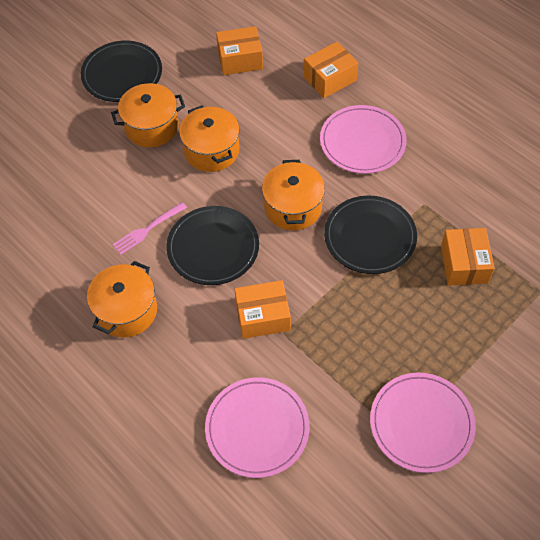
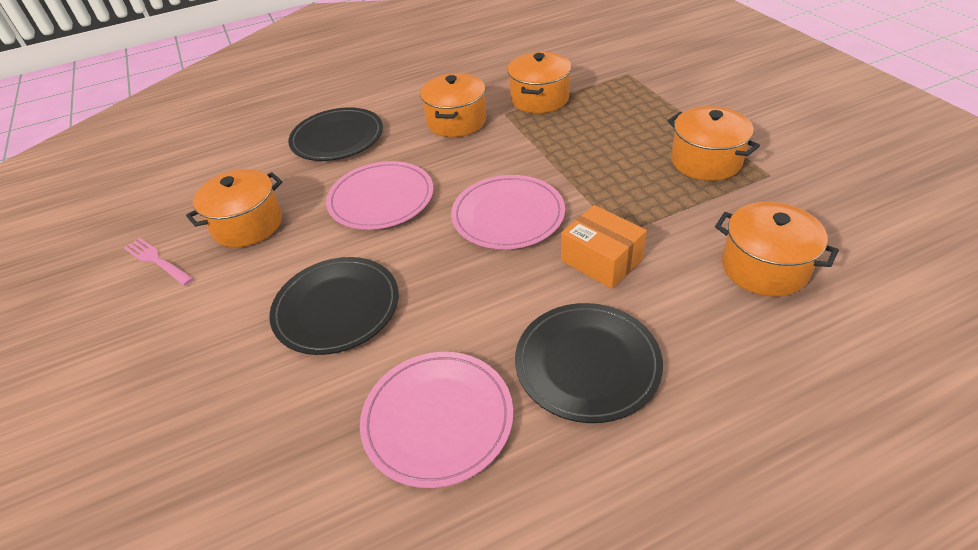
orange box: 4 -> 1
orange pot: 4 -> 5

